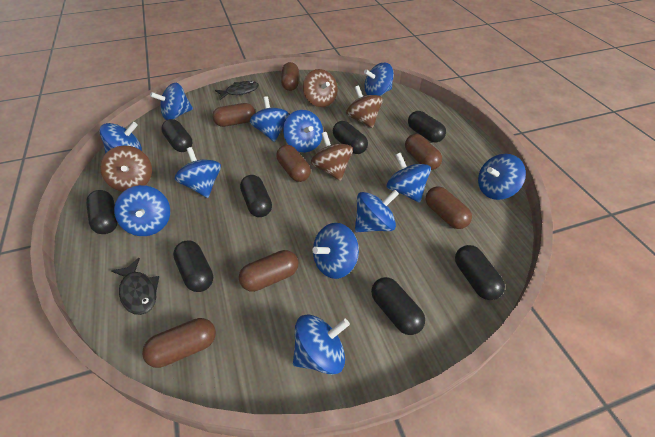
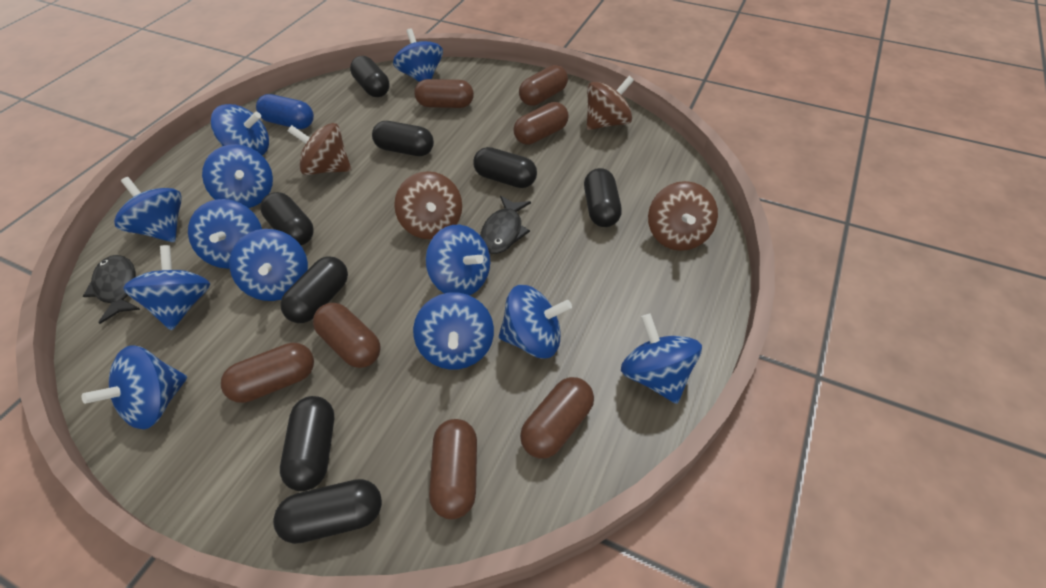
blue capsule: 0 -> 1

